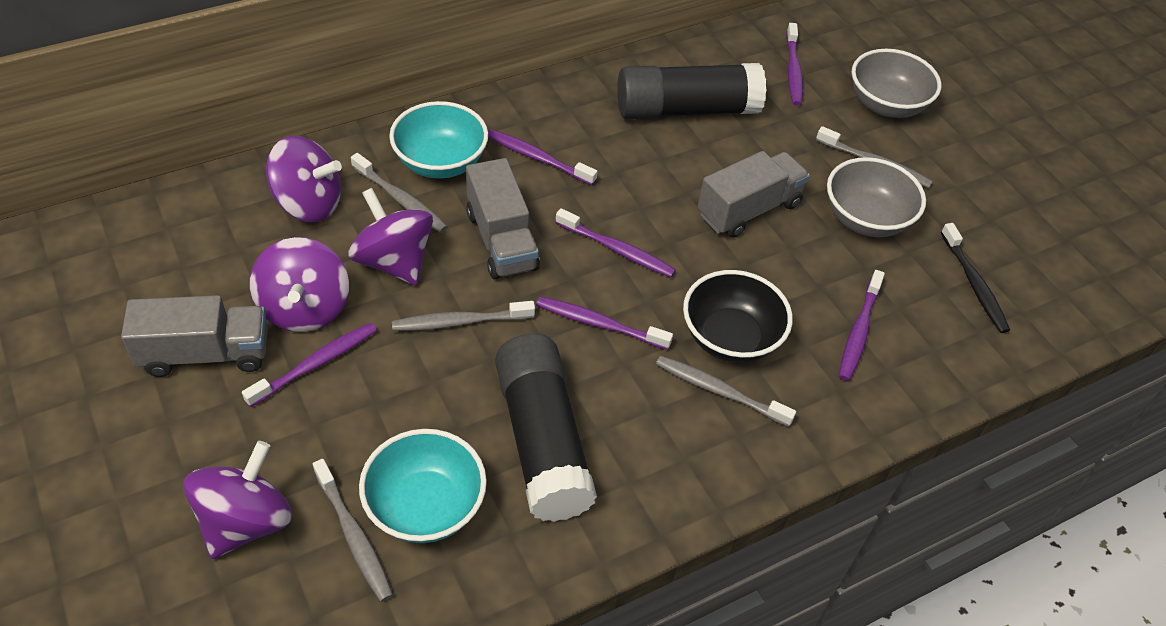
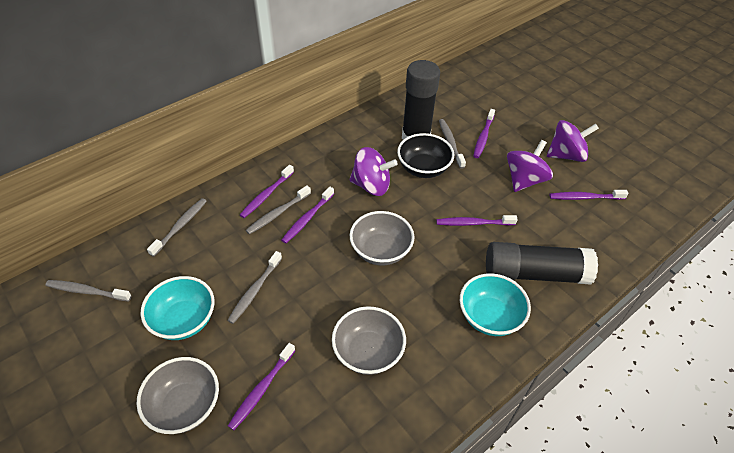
black toothbrush: 1 -> 0
grey bowl: 2 -> 3
grey truck: 3 -> 0
purple spinning top: 4 -> 3

